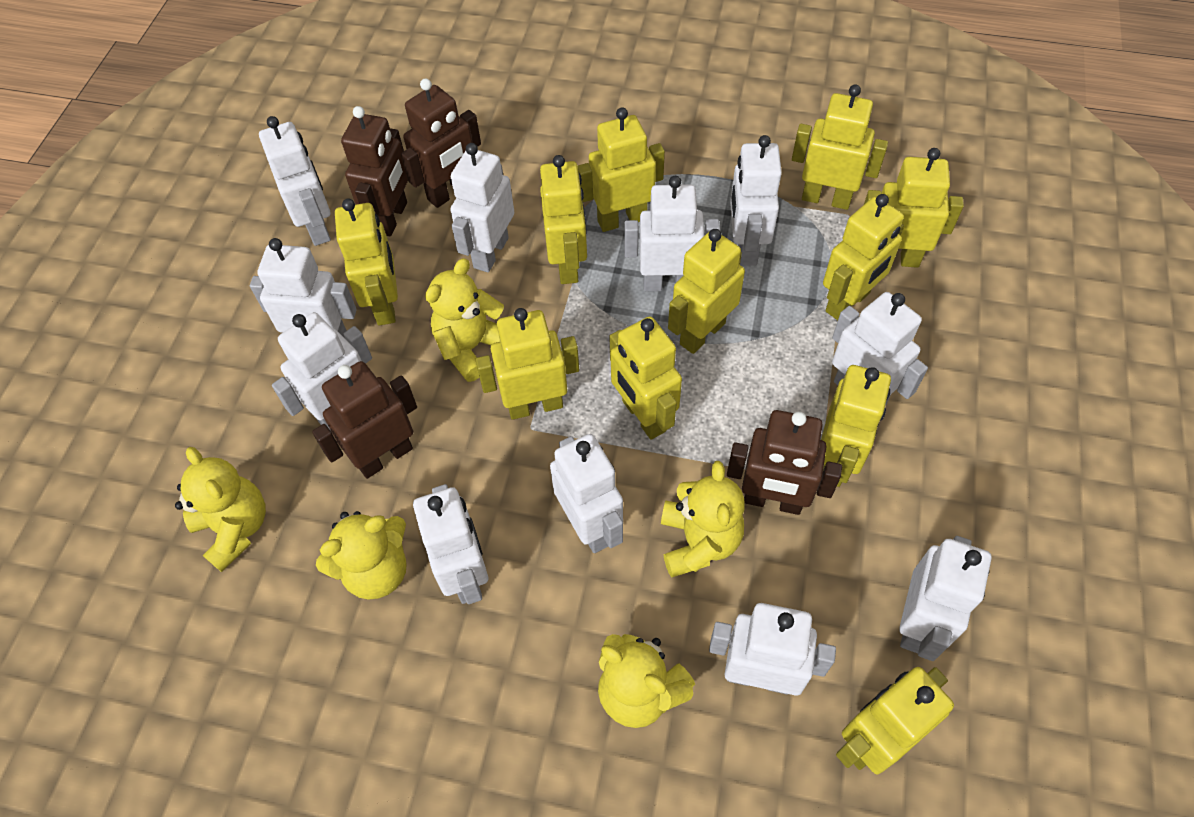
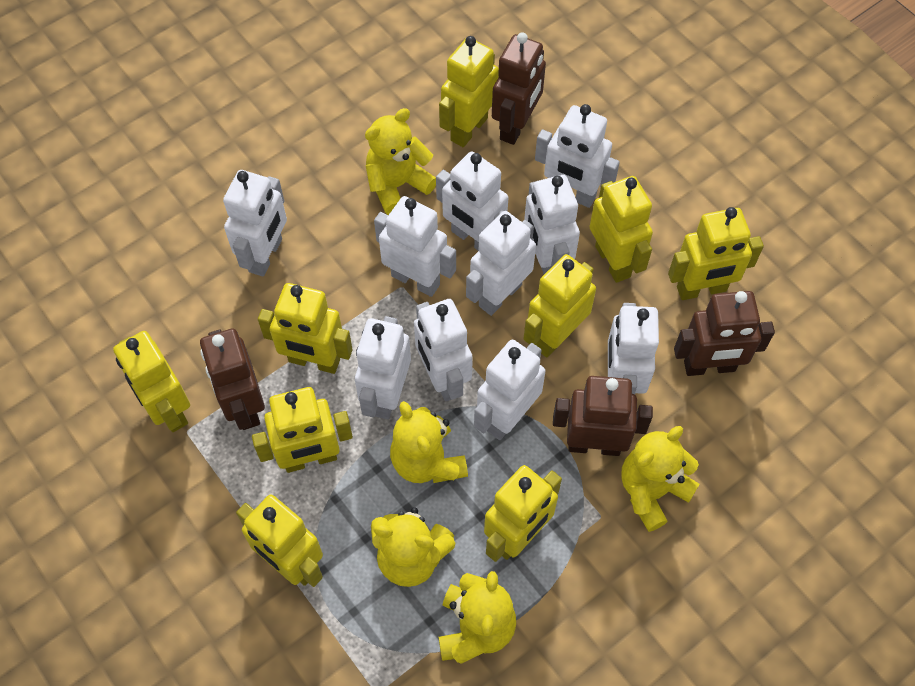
white robot: 11 -> 10
yellow robot: 11 -> 9

